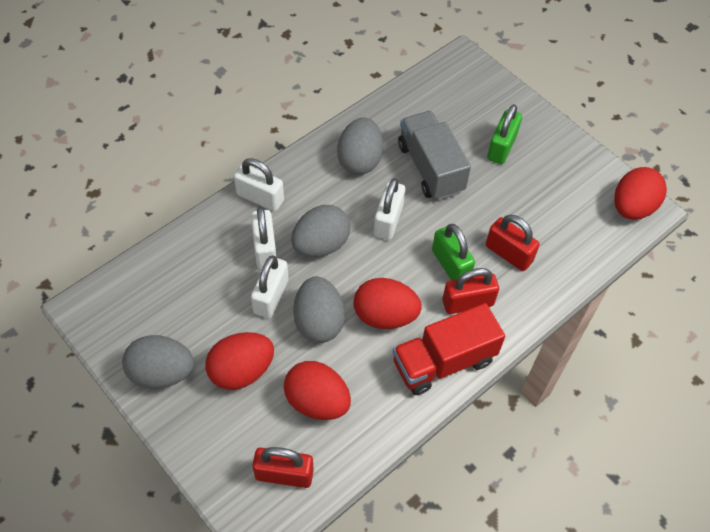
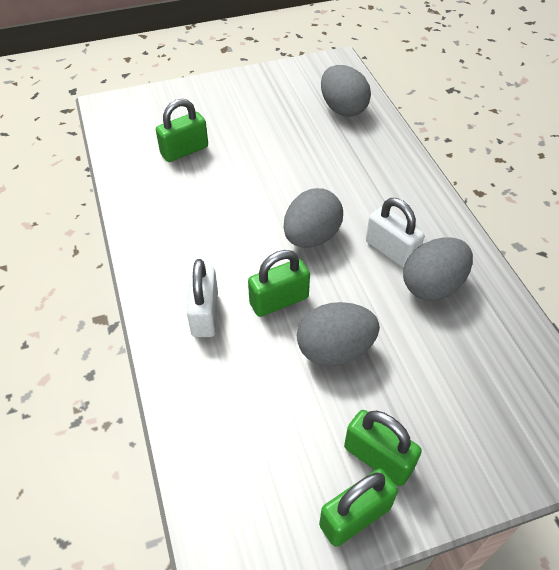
green padlock: 2 -> 4
grey truck: 1 -> 0
red egg: 4 -> 0
red padlock: 3 -> 0
red truck: 1 -> 0
white padlock: 4 -> 2

